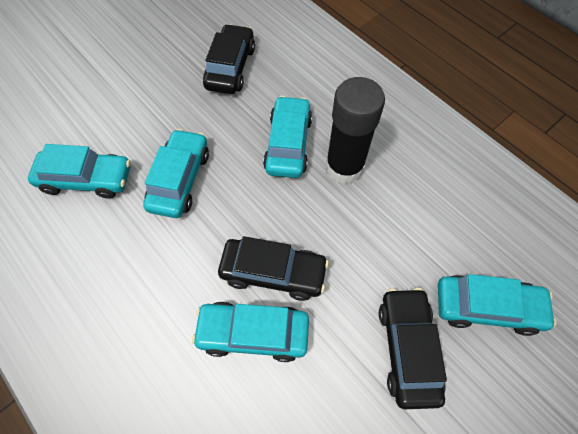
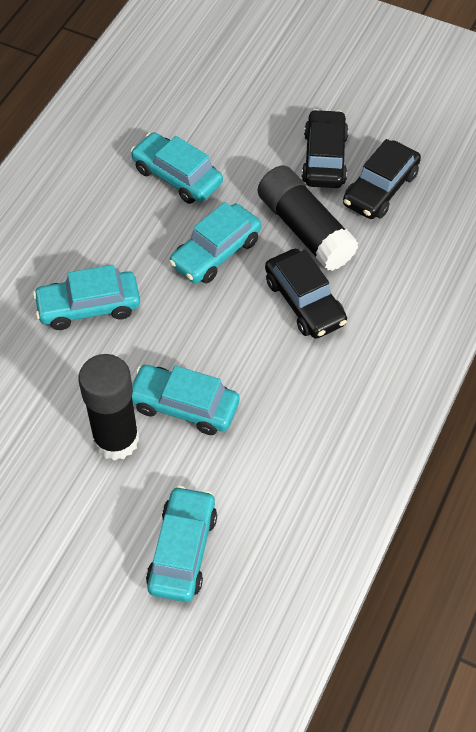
black glue stick: 1 -> 2

